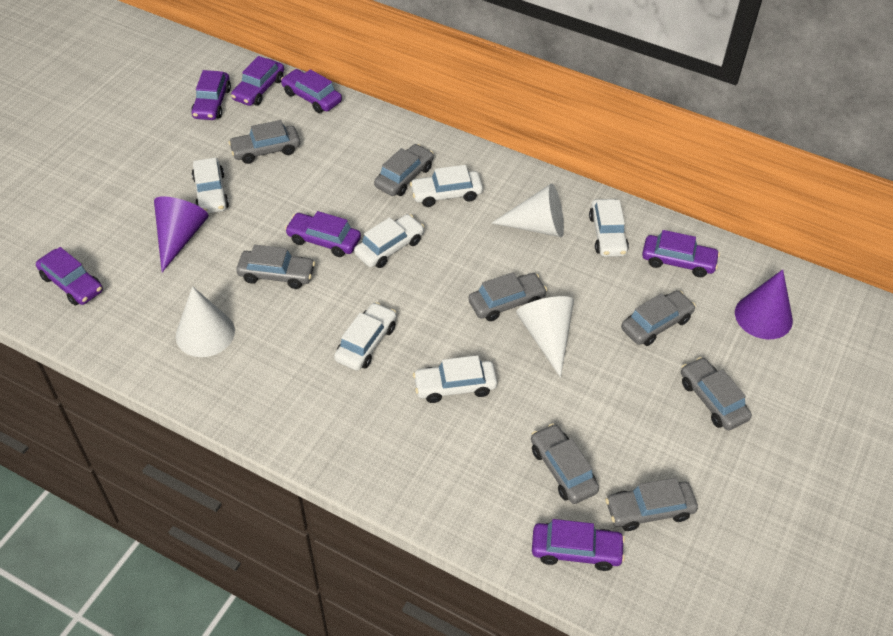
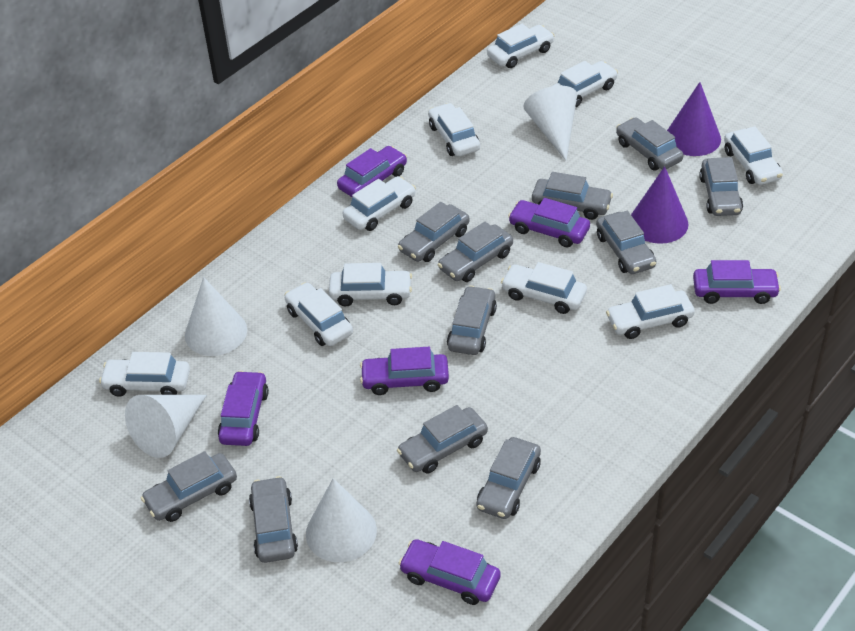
grey car: 8 -> 11
purple car: 7 -> 6
white car: 6 -> 10
white cone: 3 -> 4

